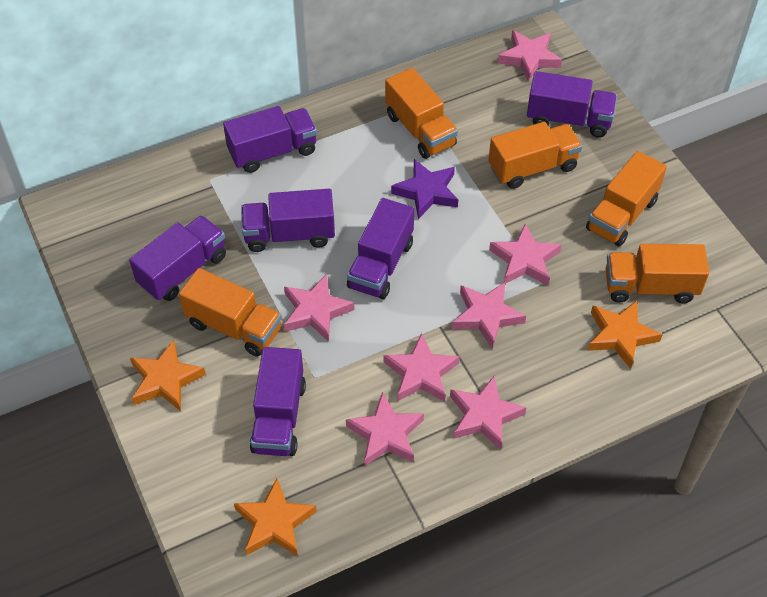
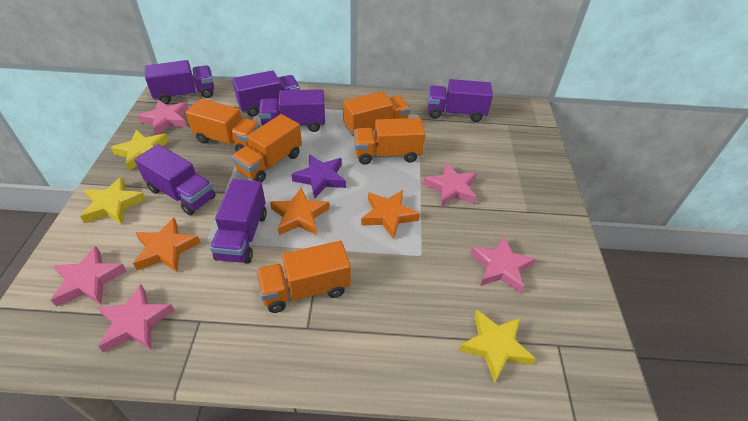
pink star: 7 -> 5
yellow star: 0 -> 3

